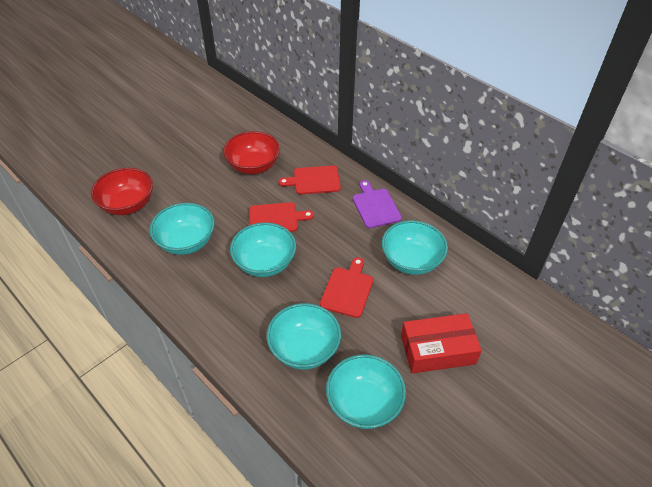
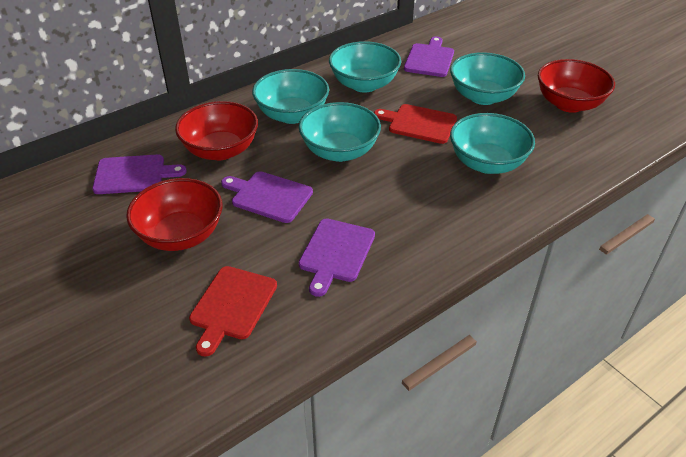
purple cutting board: 1 -> 4
red bowl: 2 -> 3
red box: 1 -> 0
red cutting board: 3 -> 2

